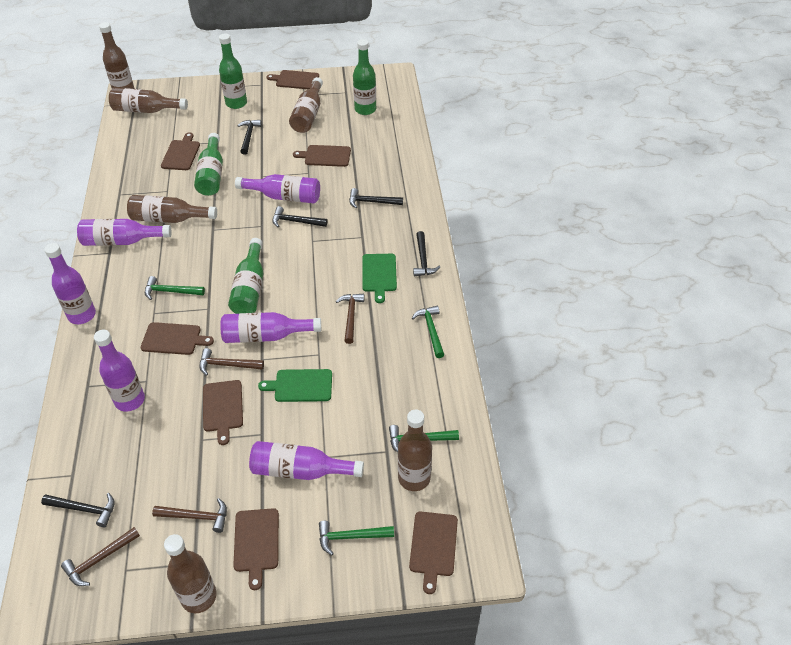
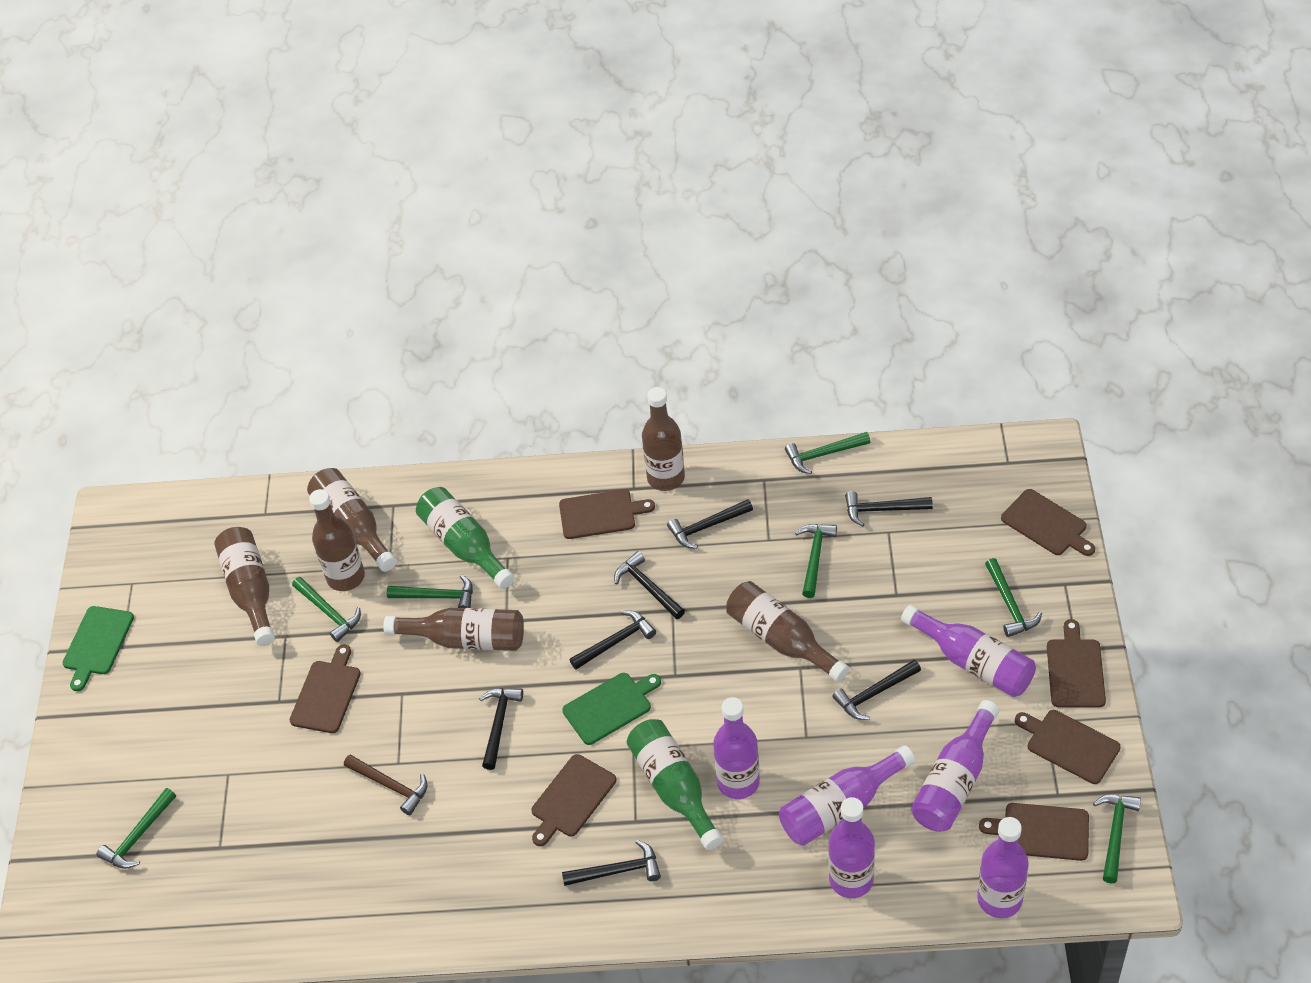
black hammer: 5 -> 7
brown hammer: 4 -> 1
green bottle: 4 -> 2
green hammer: 4 -> 7

